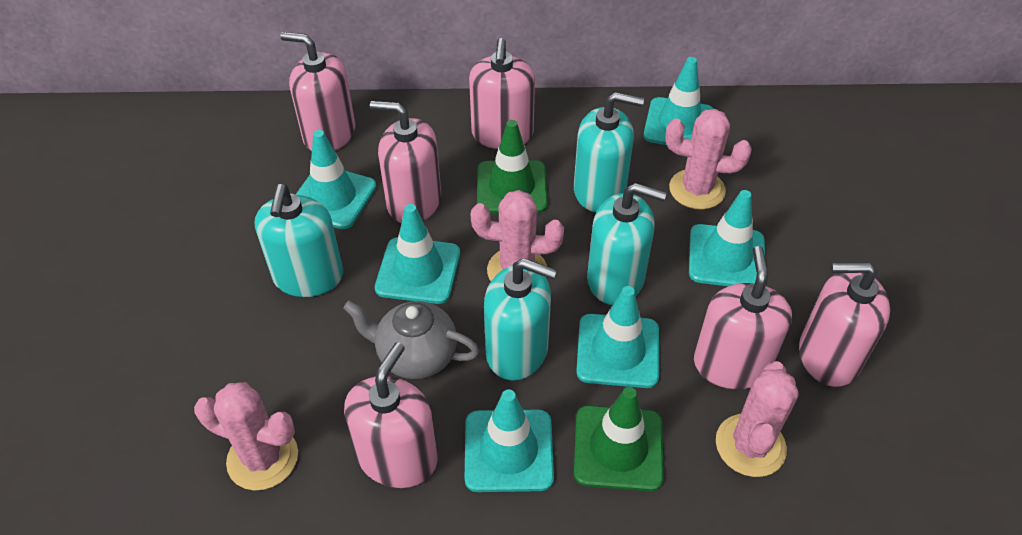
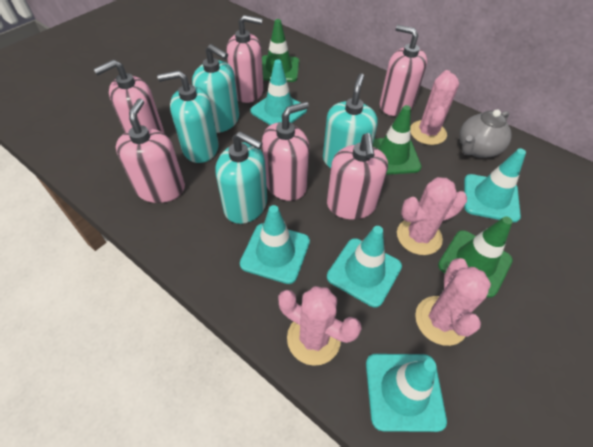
green traffic cone: 2 -> 3
turquoise traffic cone: 6 -> 5

